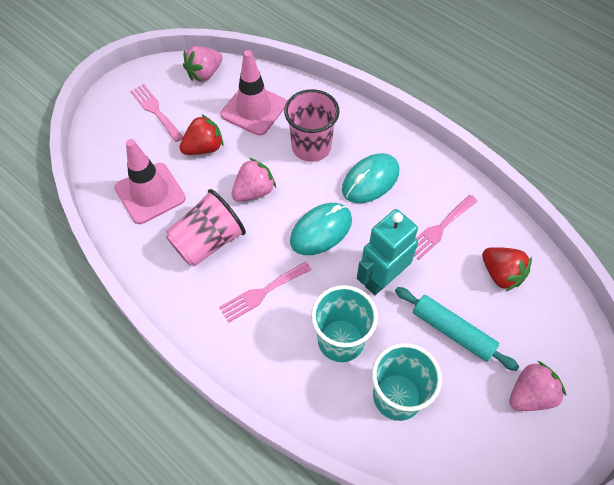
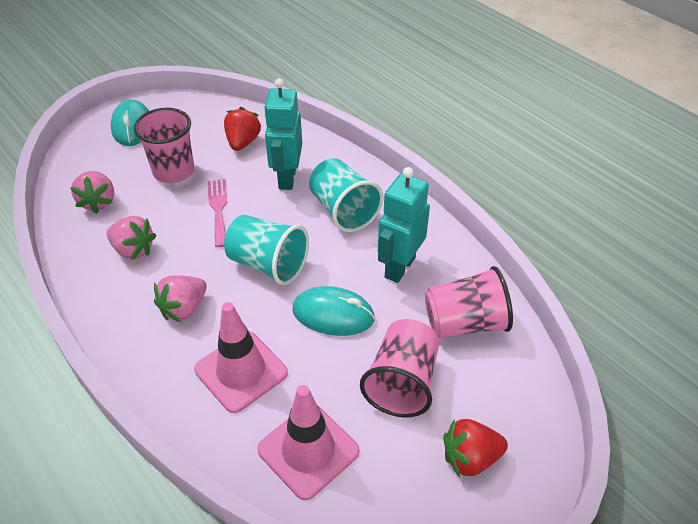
pink cup: 2 -> 3
pink fork: 3 -> 1
turquoise robot: 1 -> 2
turquoise rolling pin: 1 -> 0

